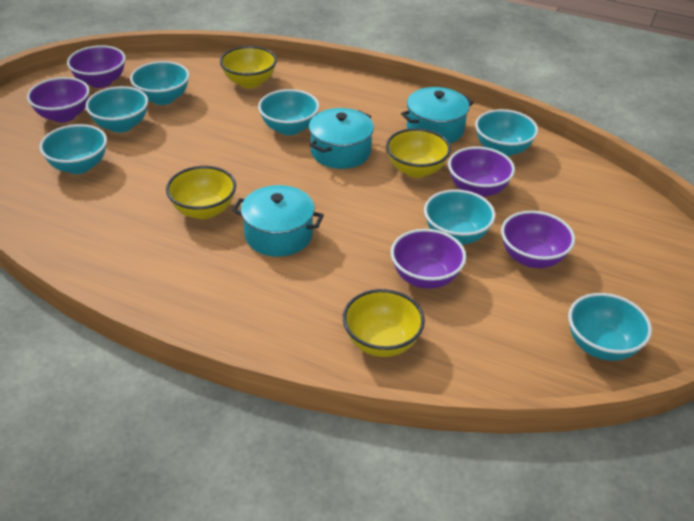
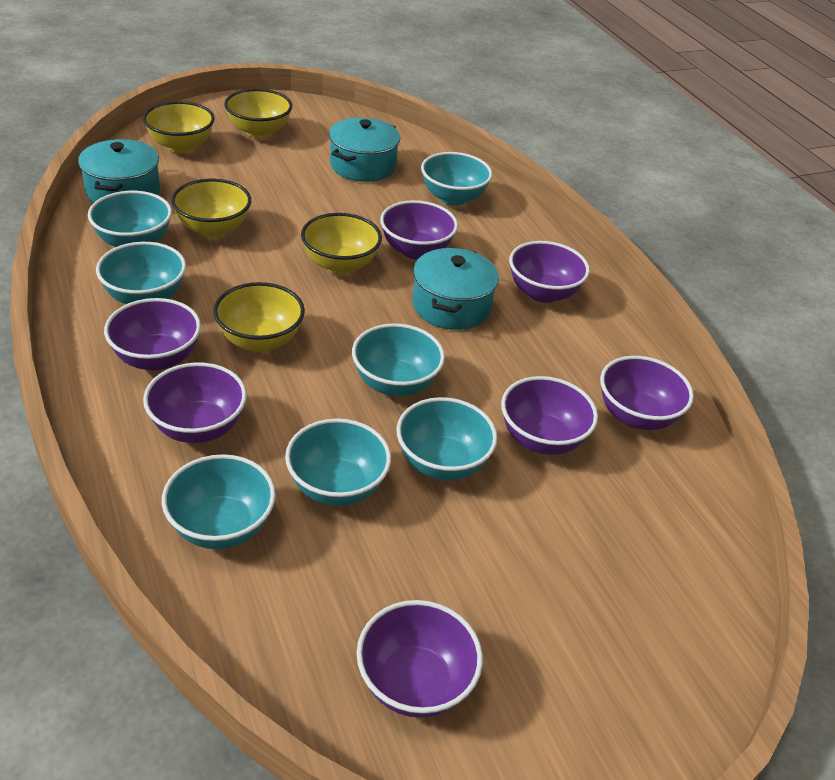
purple bowl: 5 -> 7
yellow bowl: 4 -> 5

